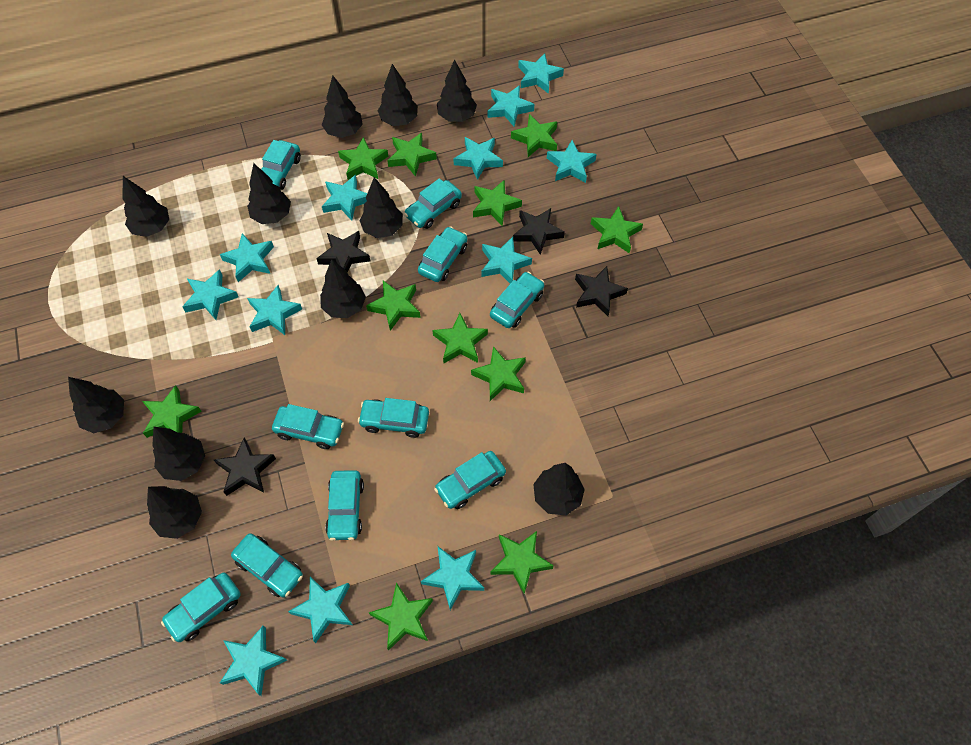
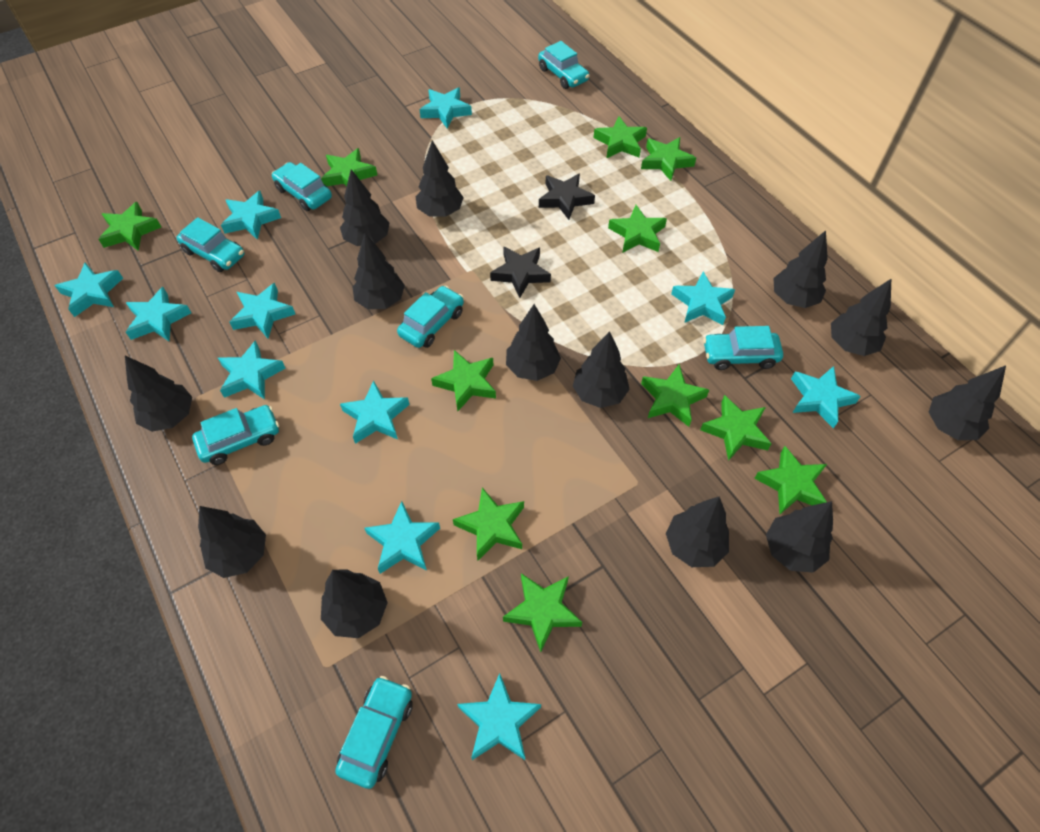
black star: 4 -> 2
black tree: 11 -> 13
turquoise car: 10 -> 7
turquoise star: 12 -> 11

